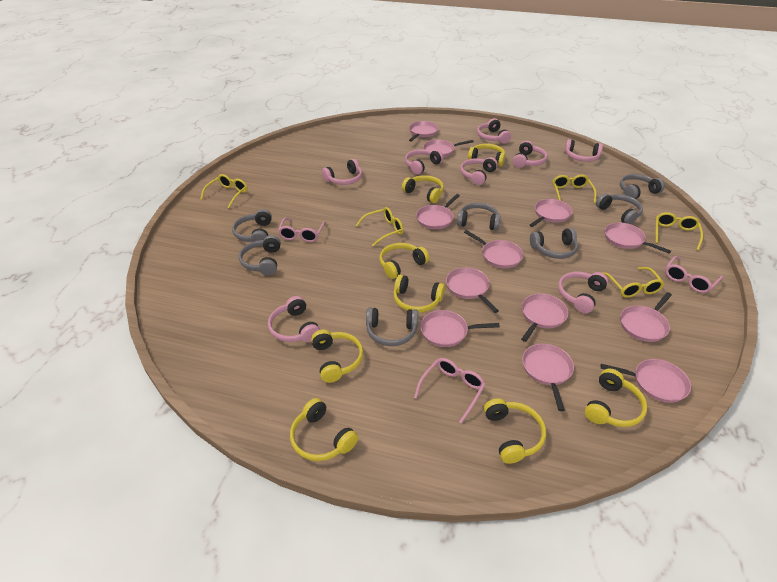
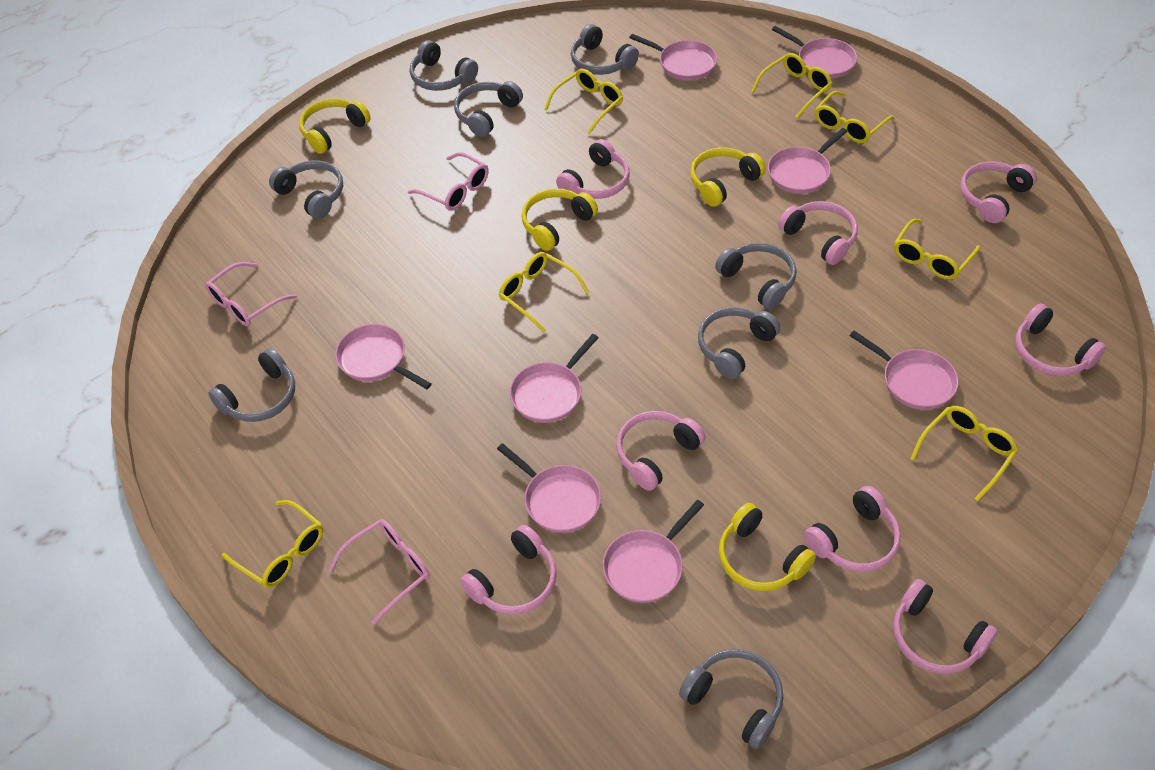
grey headphones: 7 -> 8
pink pan: 12 -> 8
yellow glasses: 5 -> 7
yellow headphones: 8 -> 4

